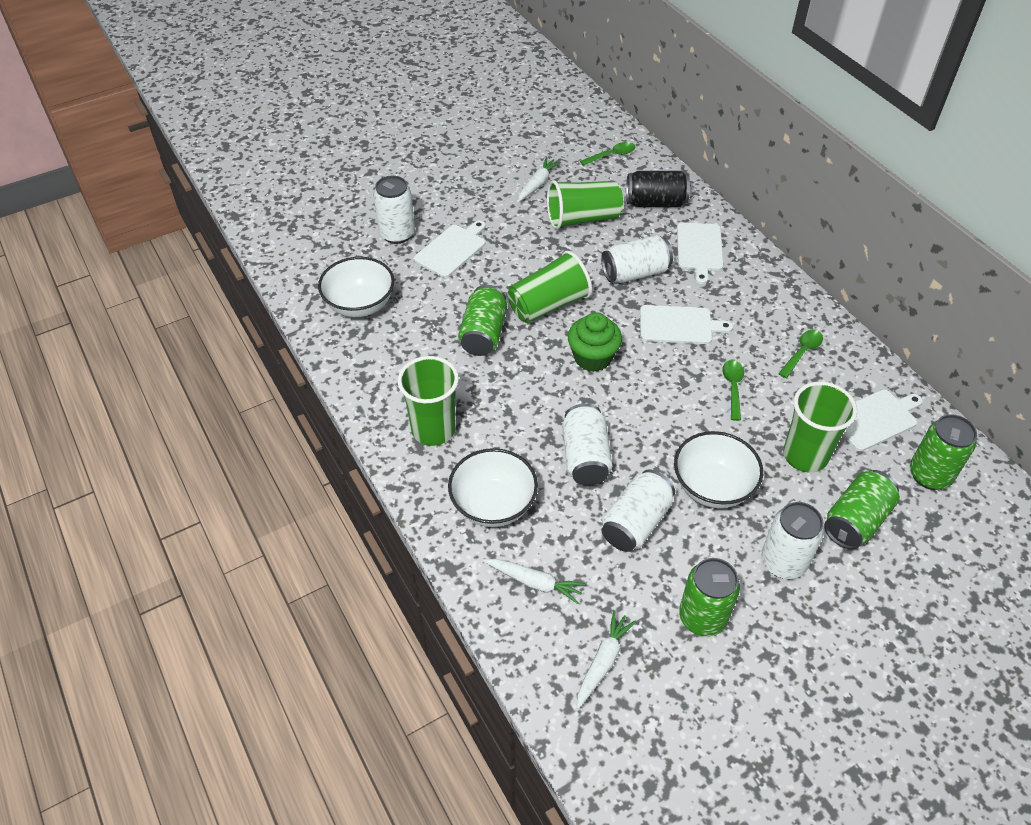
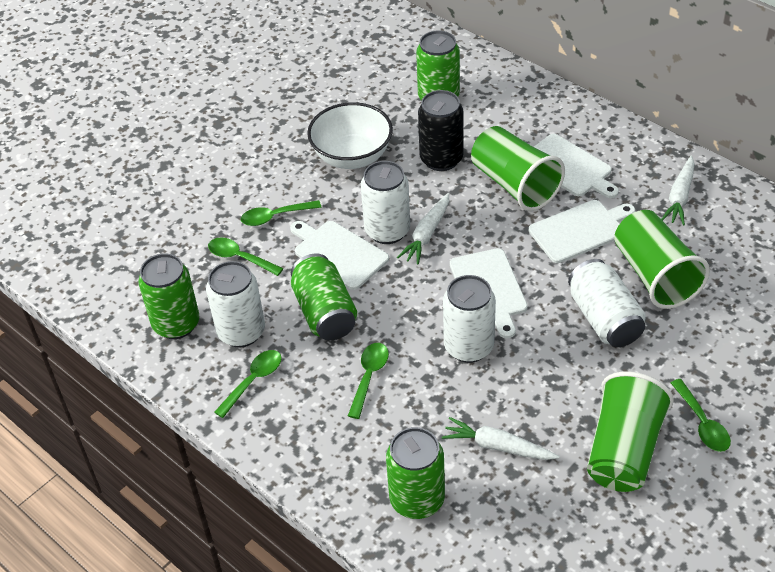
green cup: 4 -> 3
green cupcake: 1 -> 0
green spoon: 3 -> 5
white bowl: 3 -> 1
white can: 5 -> 4

